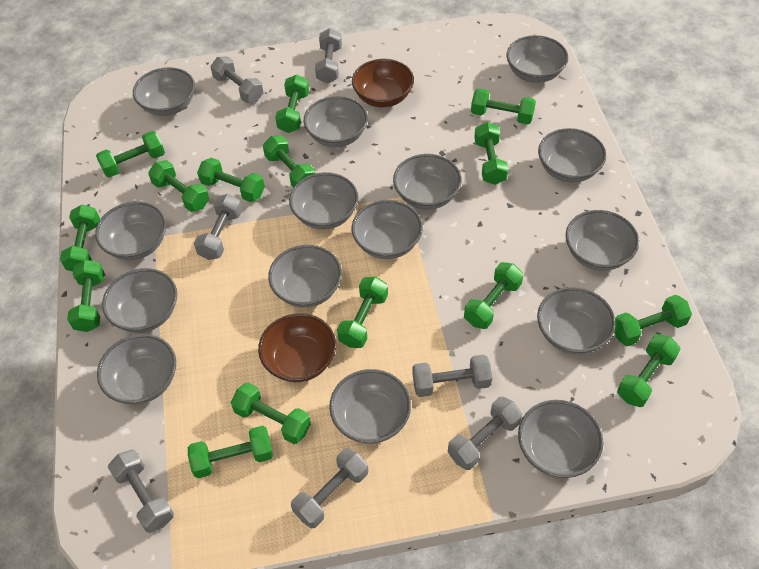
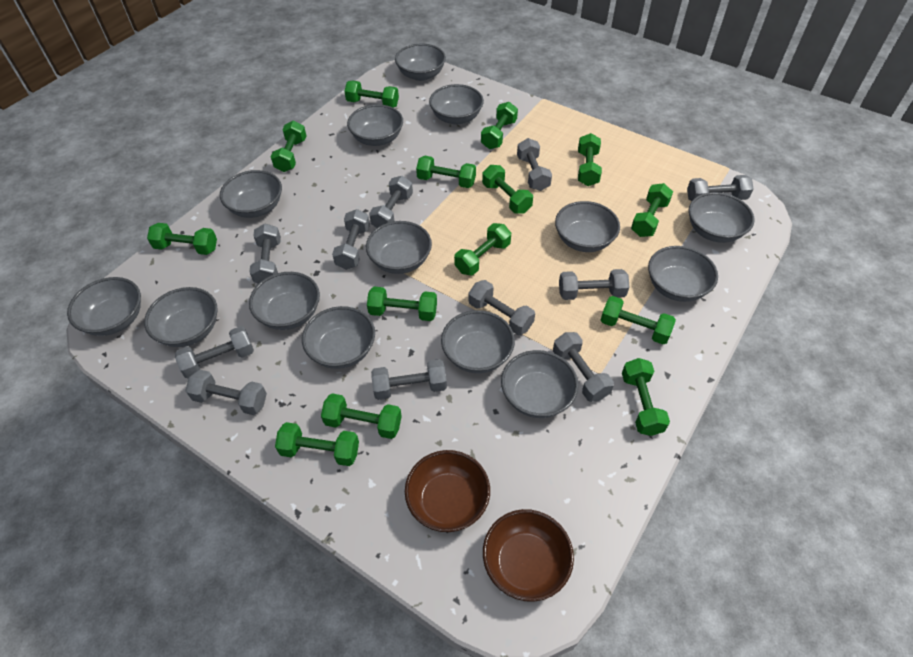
green dumbbell: 15 -> 14
grey bowl: 15 -> 14
grey dumbbell: 7 -> 11

